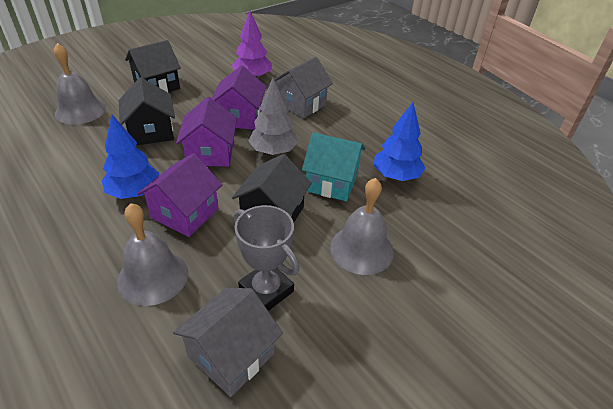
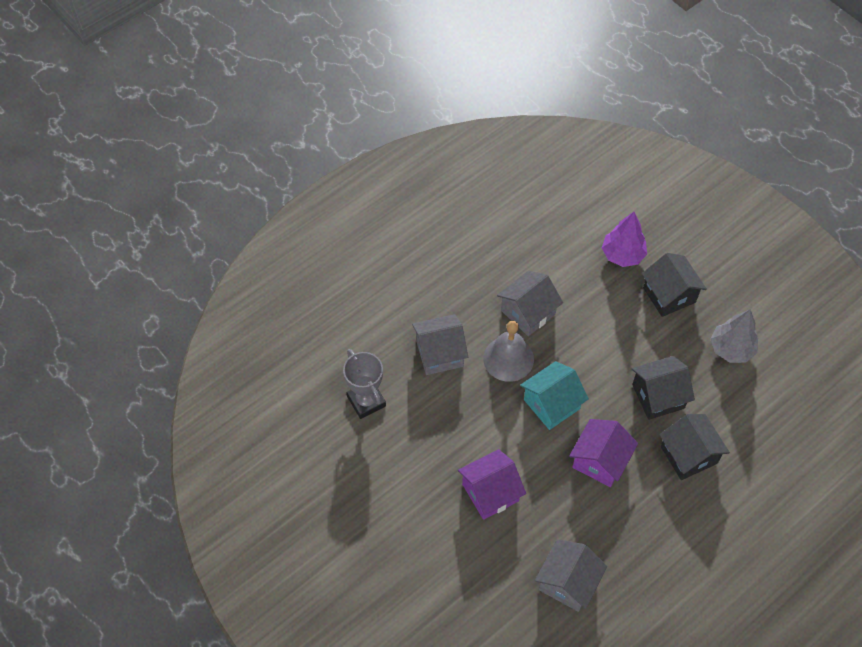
blue tree: 2 -> 0
grey bell: 3 -> 1
grey house: 2 -> 3
purple house: 3 -> 2

